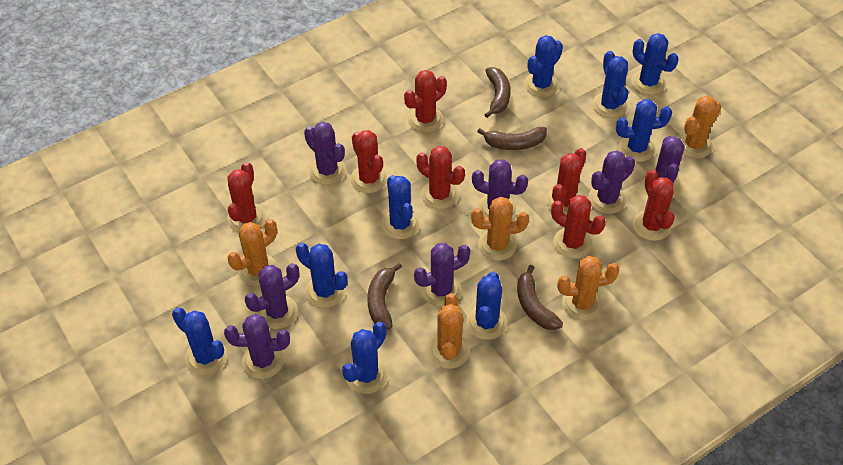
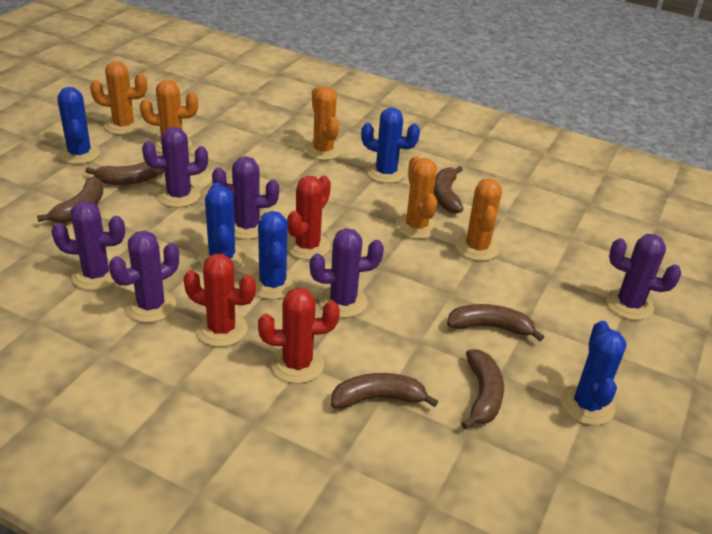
blue cactus: 9 -> 5
brown banana: 4 -> 6
purple cactus: 7 -> 6
red cactus: 7 -> 3

